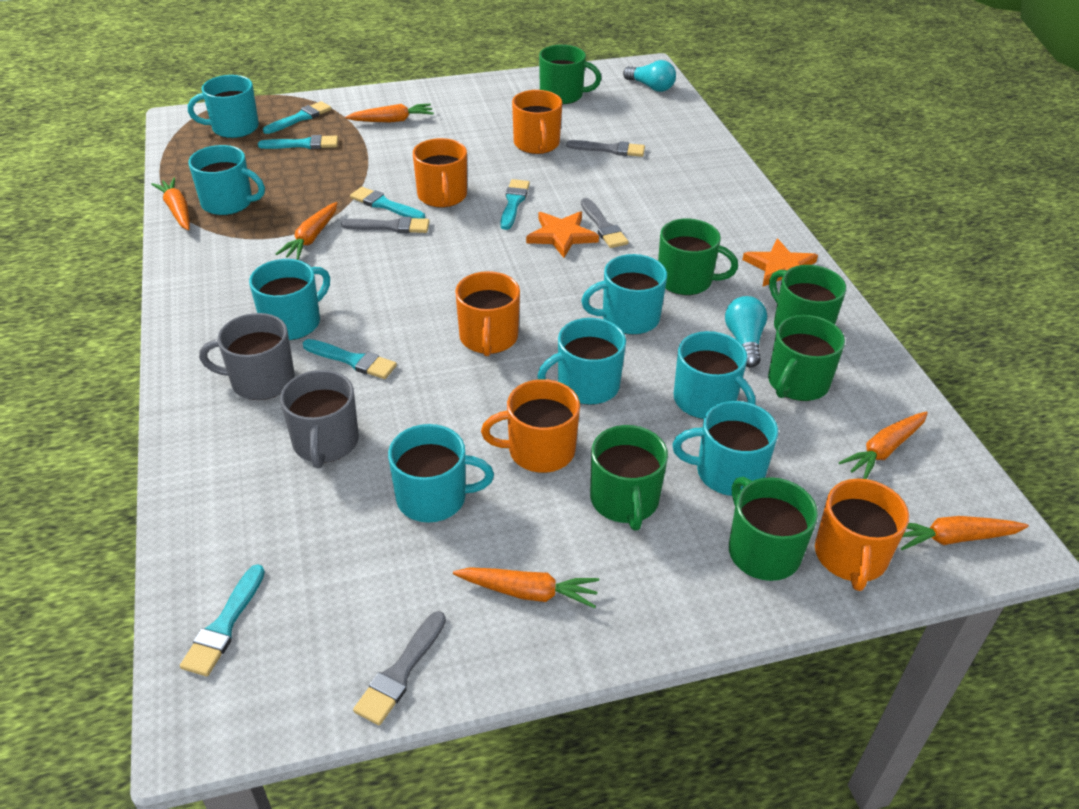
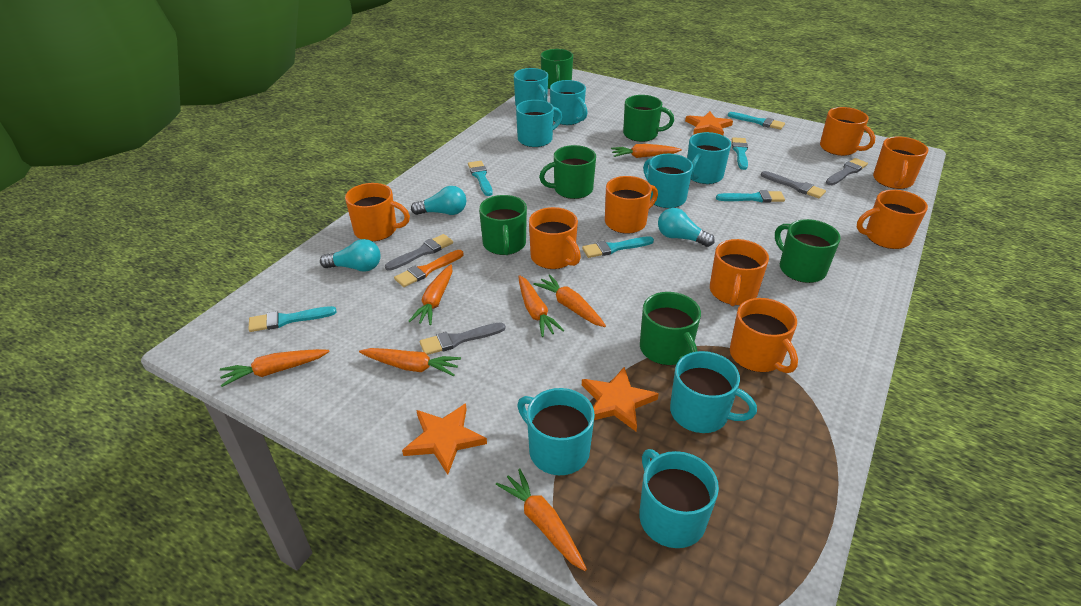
grey mug: 2 -> 0
orange brush: 0 -> 1
orange carrot: 6 -> 7
orange mug: 5 -> 8
orange star: 2 -> 3
turquoise light bulb: 2 -> 3

